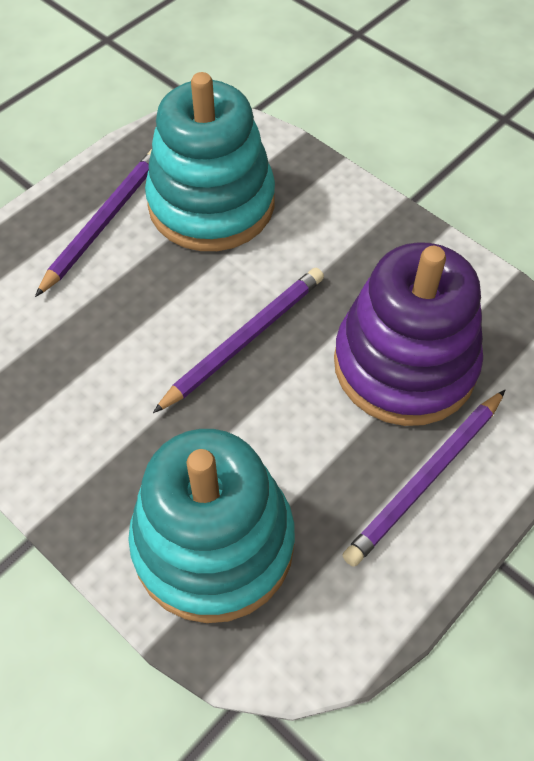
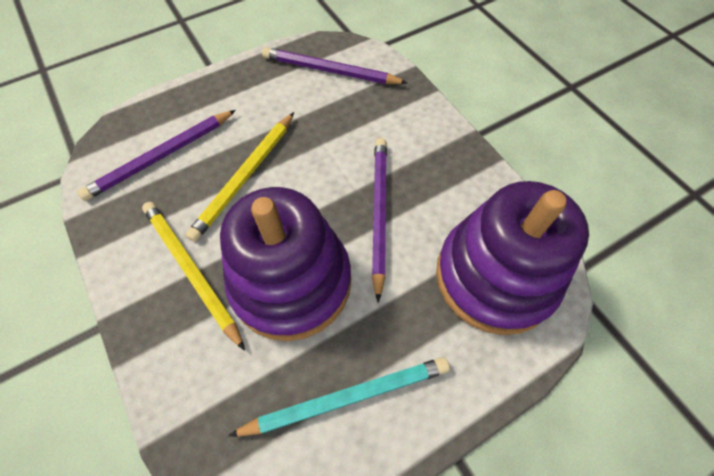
purple stacking toy: 1 -> 2
turquoise pencil: 0 -> 1
turquoise stacking toy: 2 -> 0
yellow pencil: 0 -> 2

